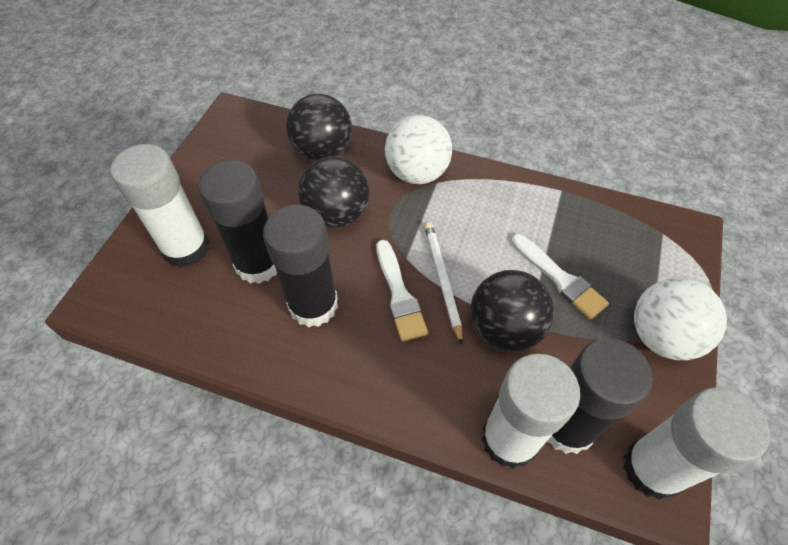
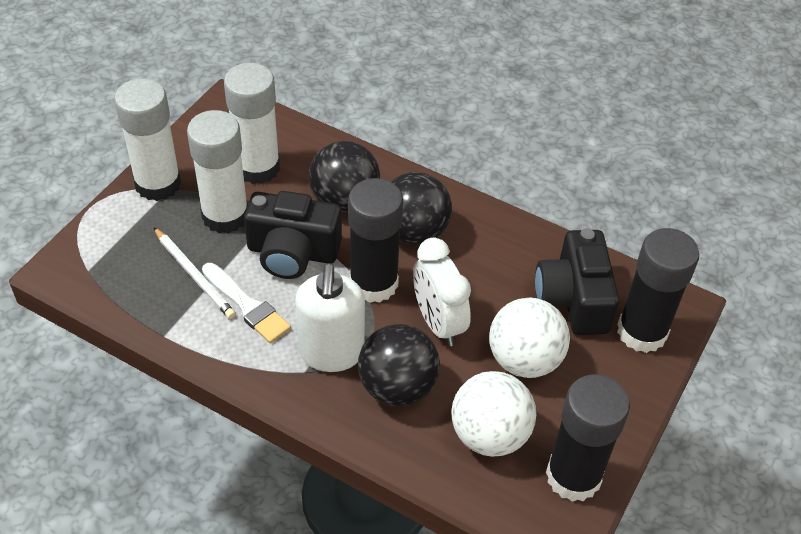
black camera: 0 -> 2
white brush: 2 -> 1
white clock: 0 -> 1
white soap dispenser: 0 -> 1

